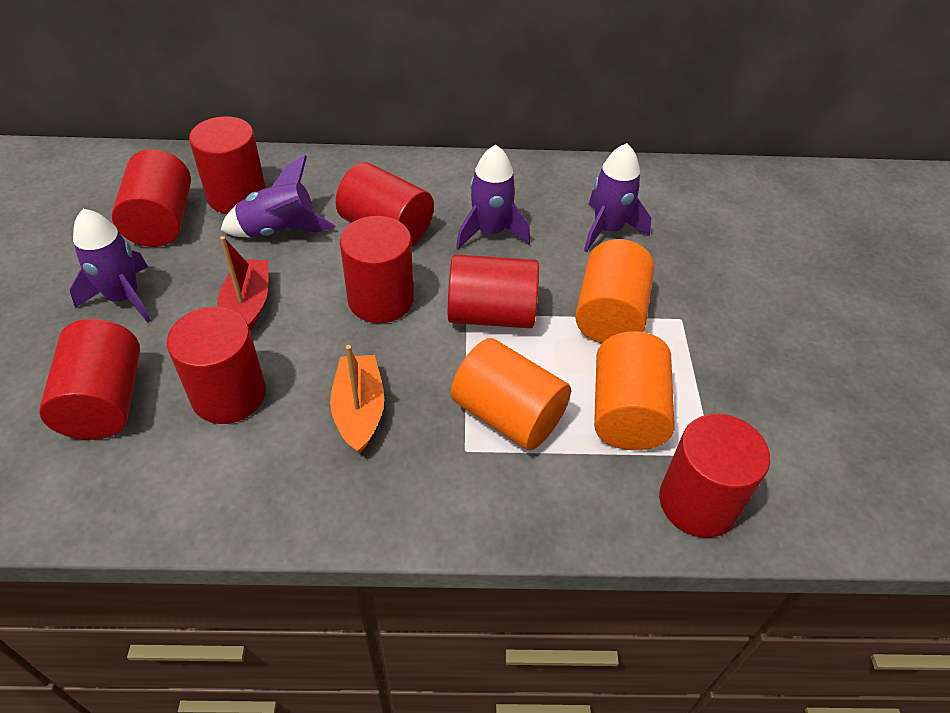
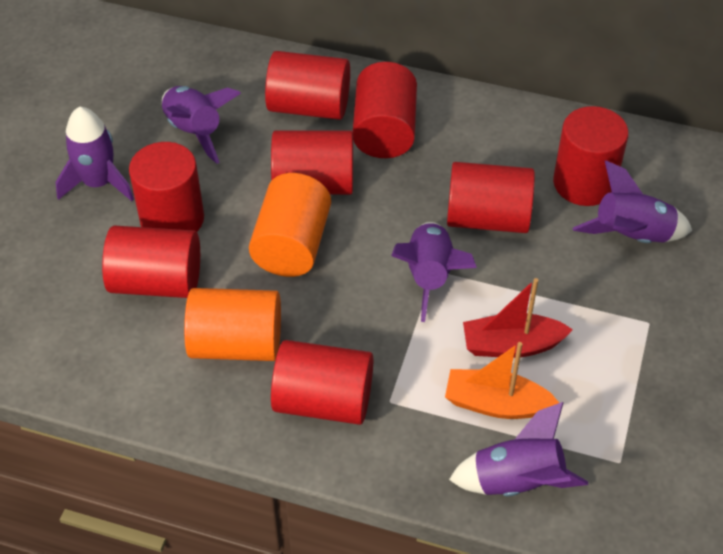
orange cylinder: 3 -> 2
purple rocket: 4 -> 5

